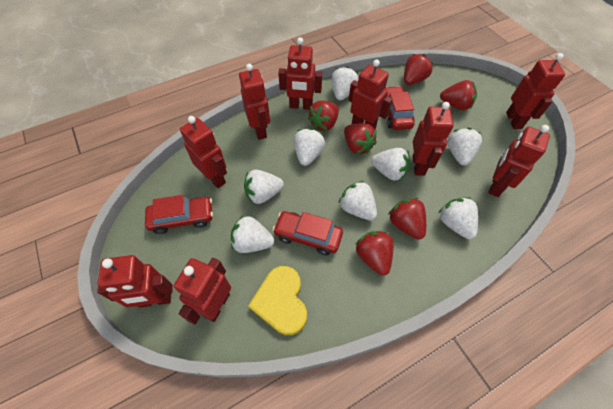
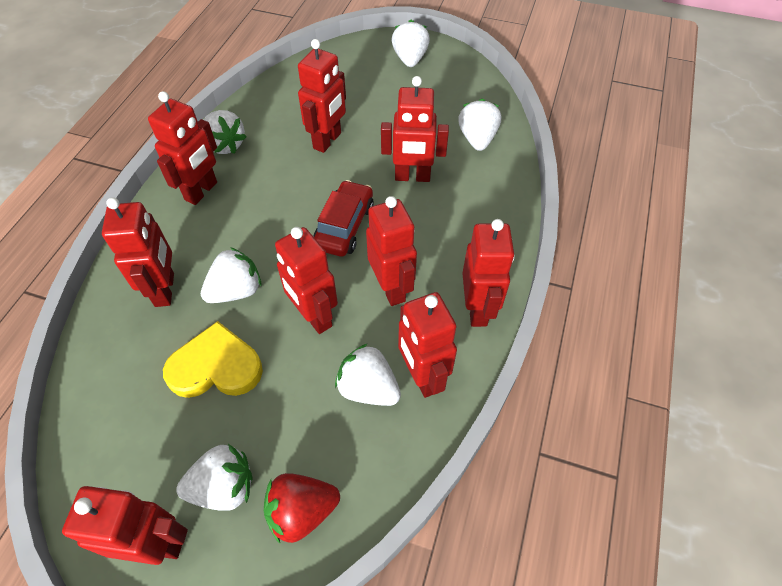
red car: 3 -> 1
red strawberry: 6 -> 1
white strawberry: 8 -> 6

